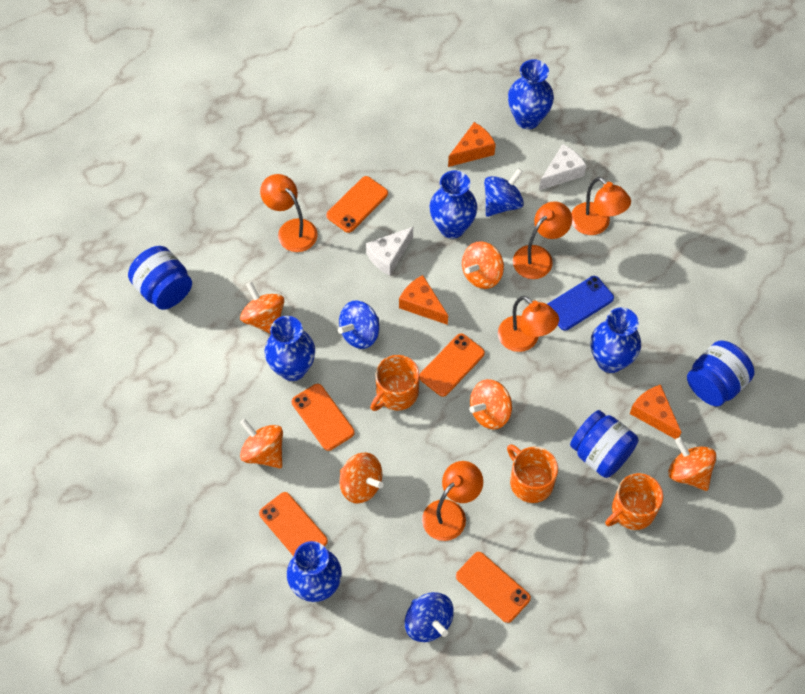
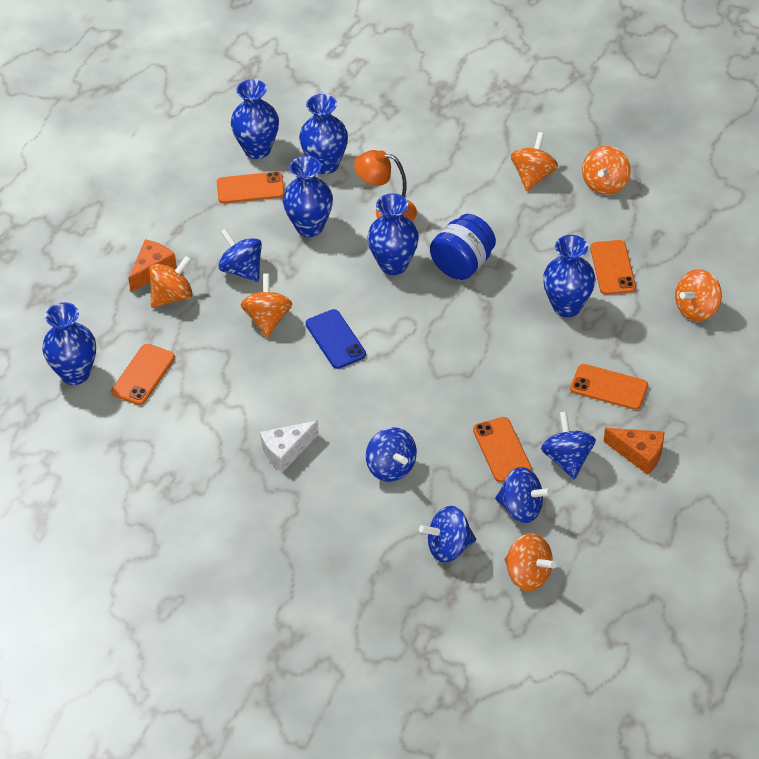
blue jar: 3 -> 1
blue spinning top: 3 -> 5
blue vase: 5 -> 6
orange cheese: 3 -> 2
orange lamp: 5 -> 1
orange mug: 3 -> 0
white cheese: 2 -> 1

